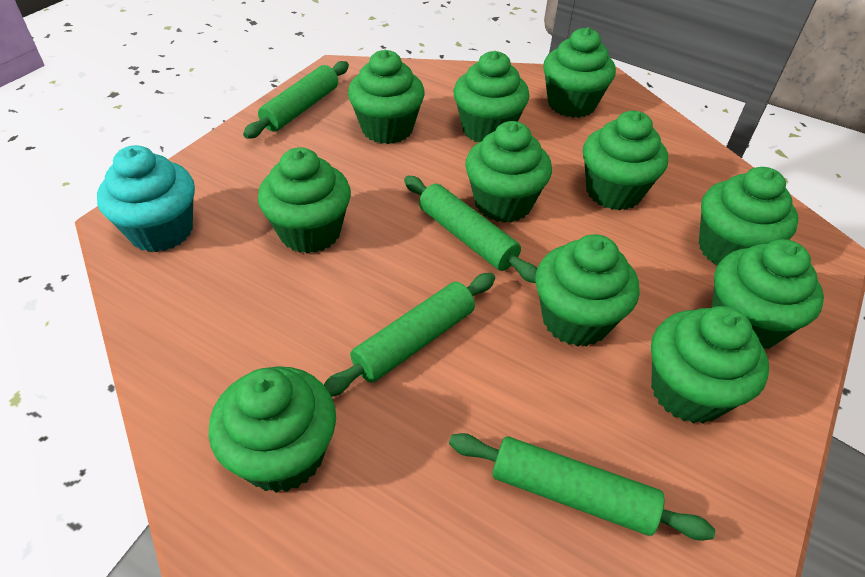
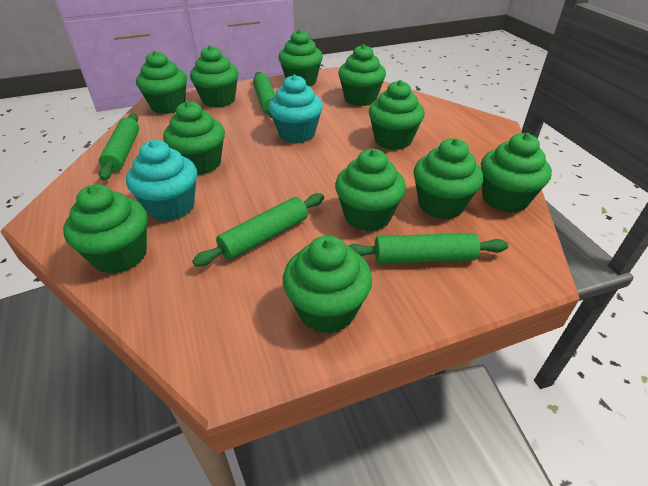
turquoise cupcake: 1 -> 2

